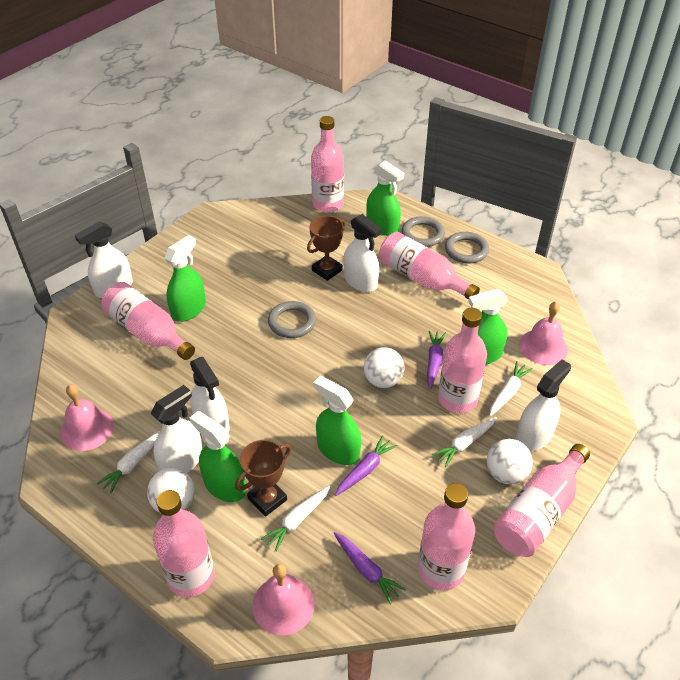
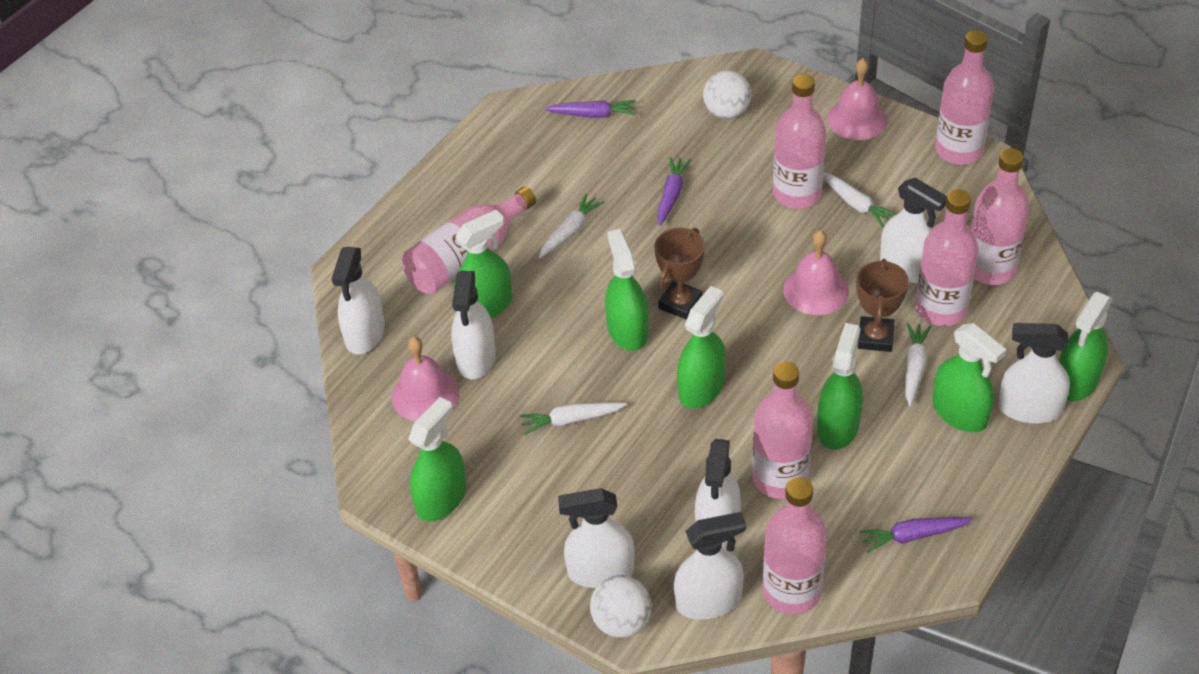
green spray bottle: 5 -> 7
grey ring: 3 -> 0
white ball: 3 -> 2
white spray bottle: 5 -> 7

